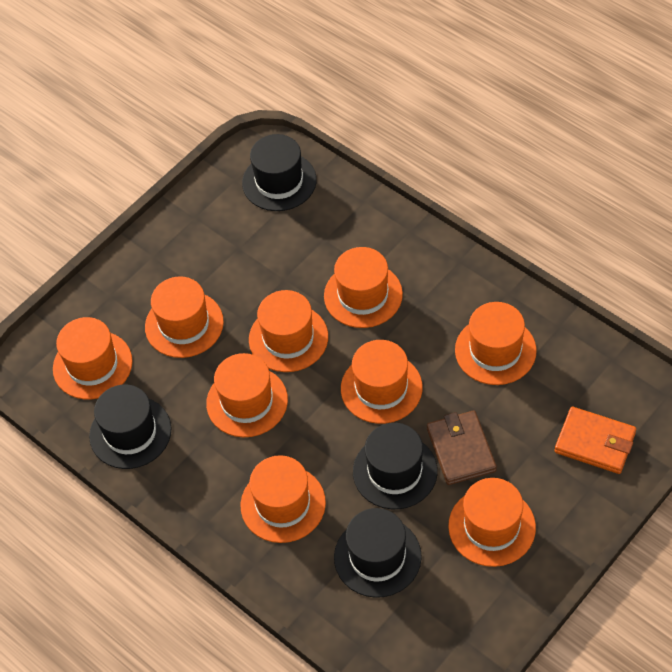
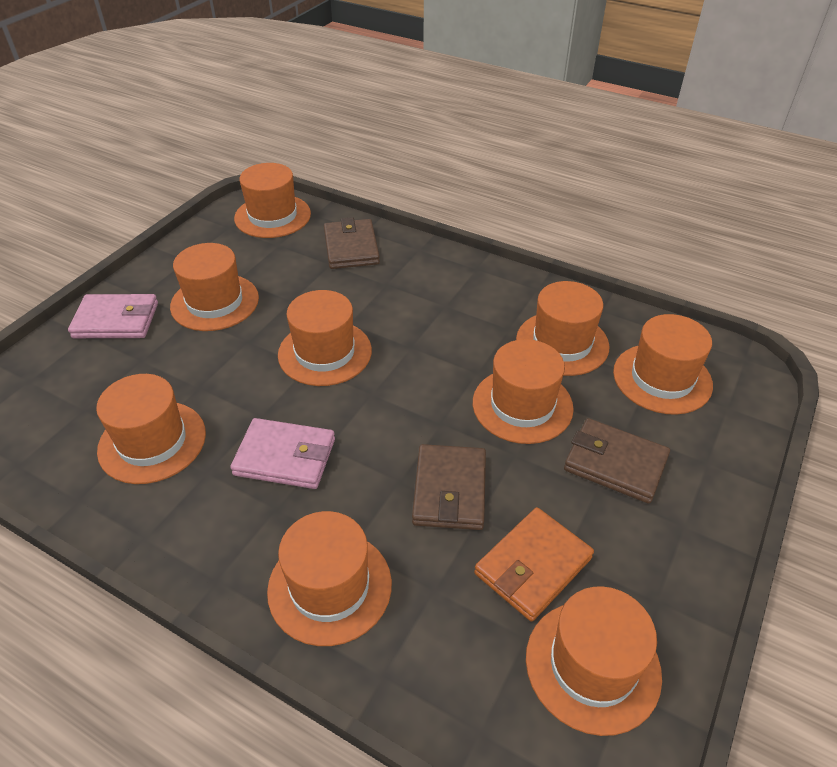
black hat: 4 -> 0
brown wallet: 1 -> 3
pink wallet: 0 -> 2

